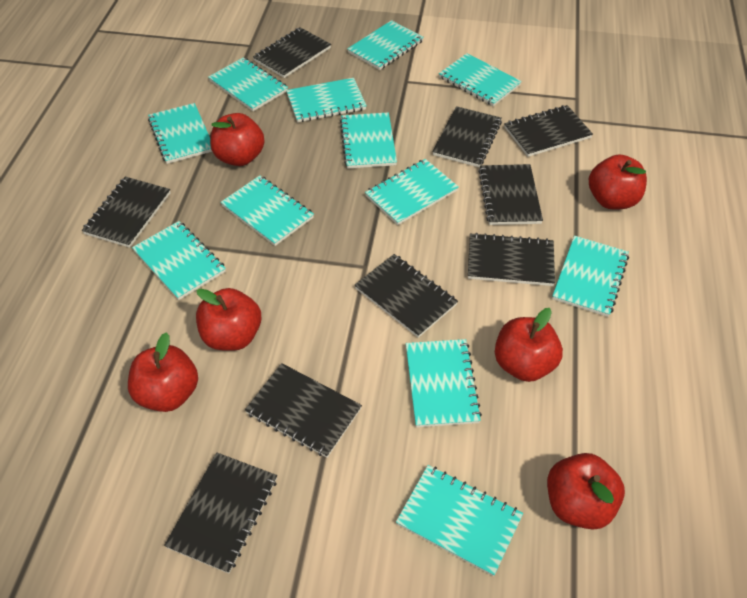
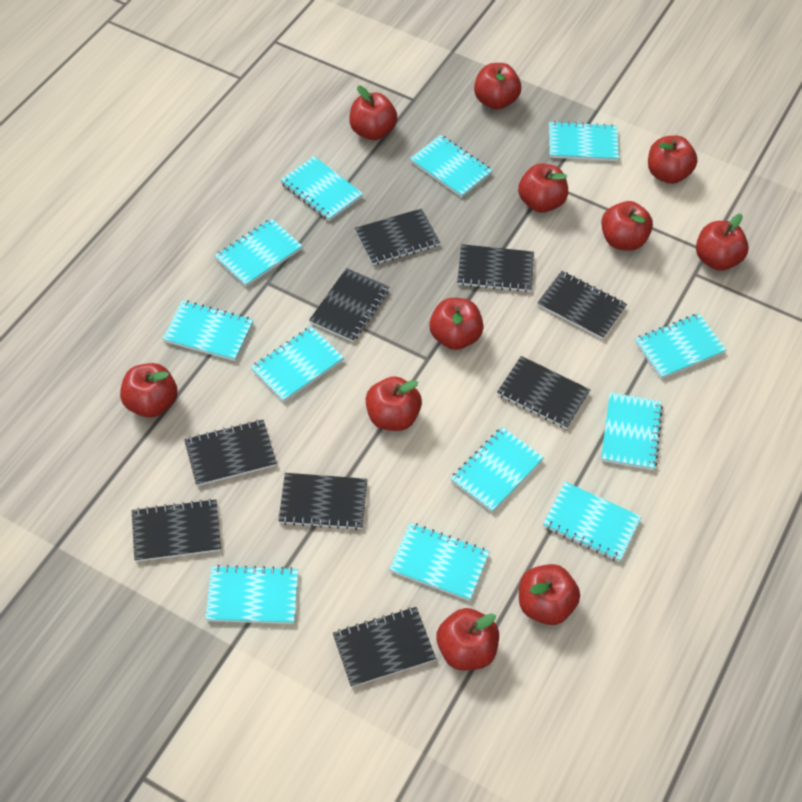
red apple: 6 -> 11

